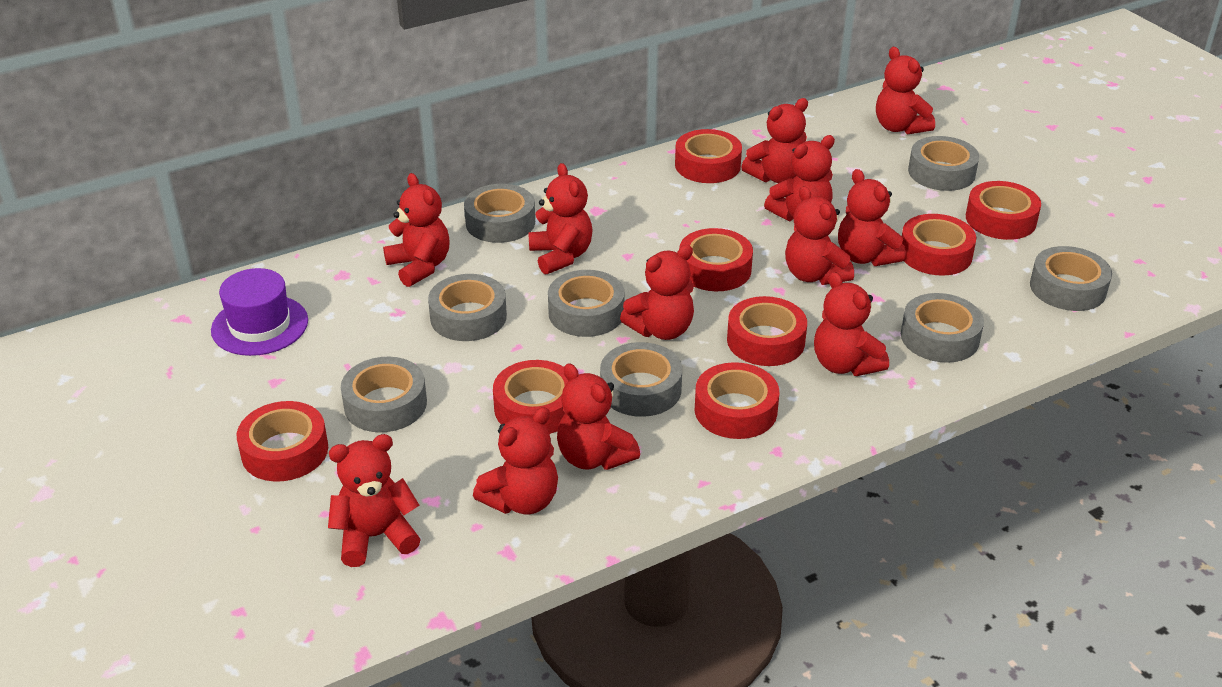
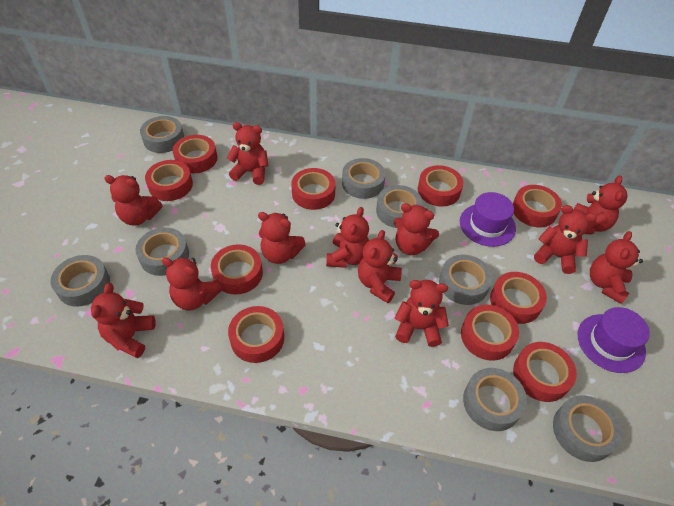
purple hat: 1 -> 2
red tape: 8 -> 10

